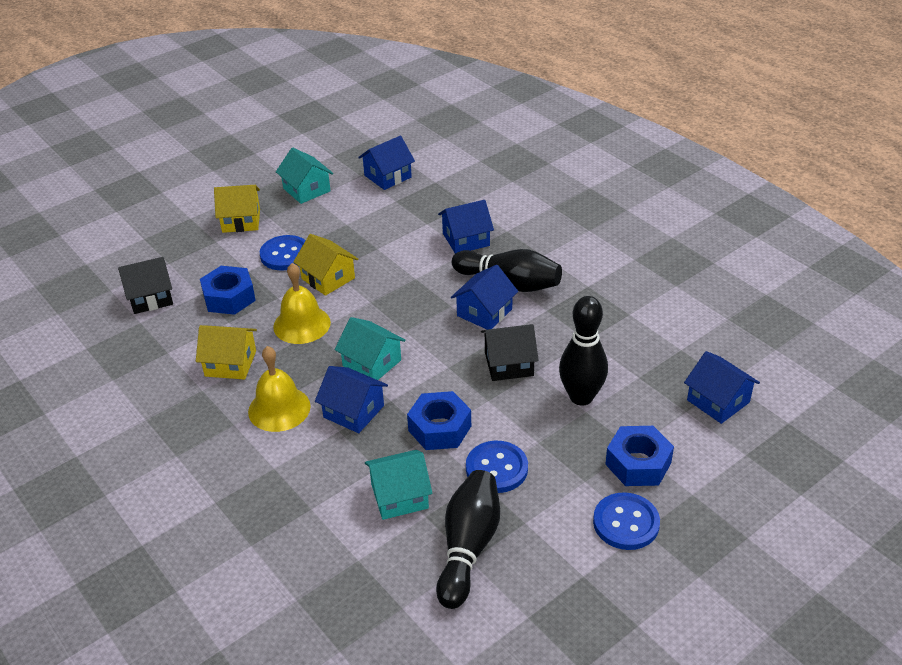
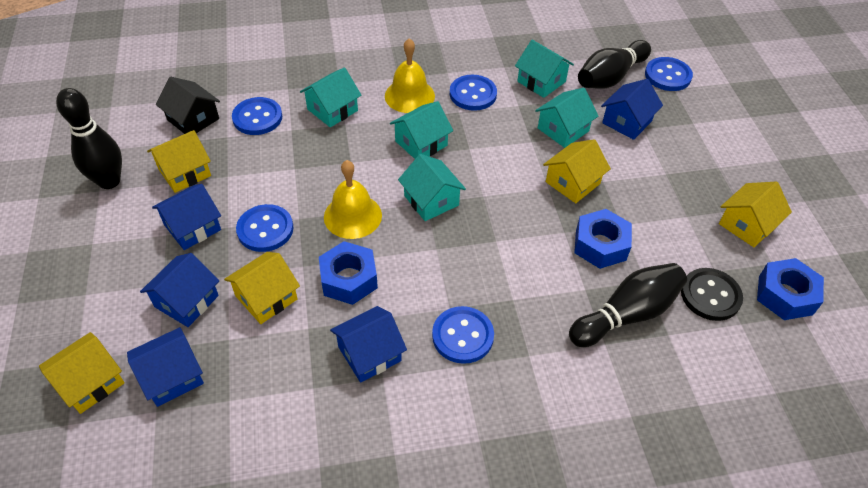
black button: 0 -> 1
black house: 2 -> 1
blue button: 3 -> 5
turquoise house: 3 -> 5
yellow house: 3 -> 5

